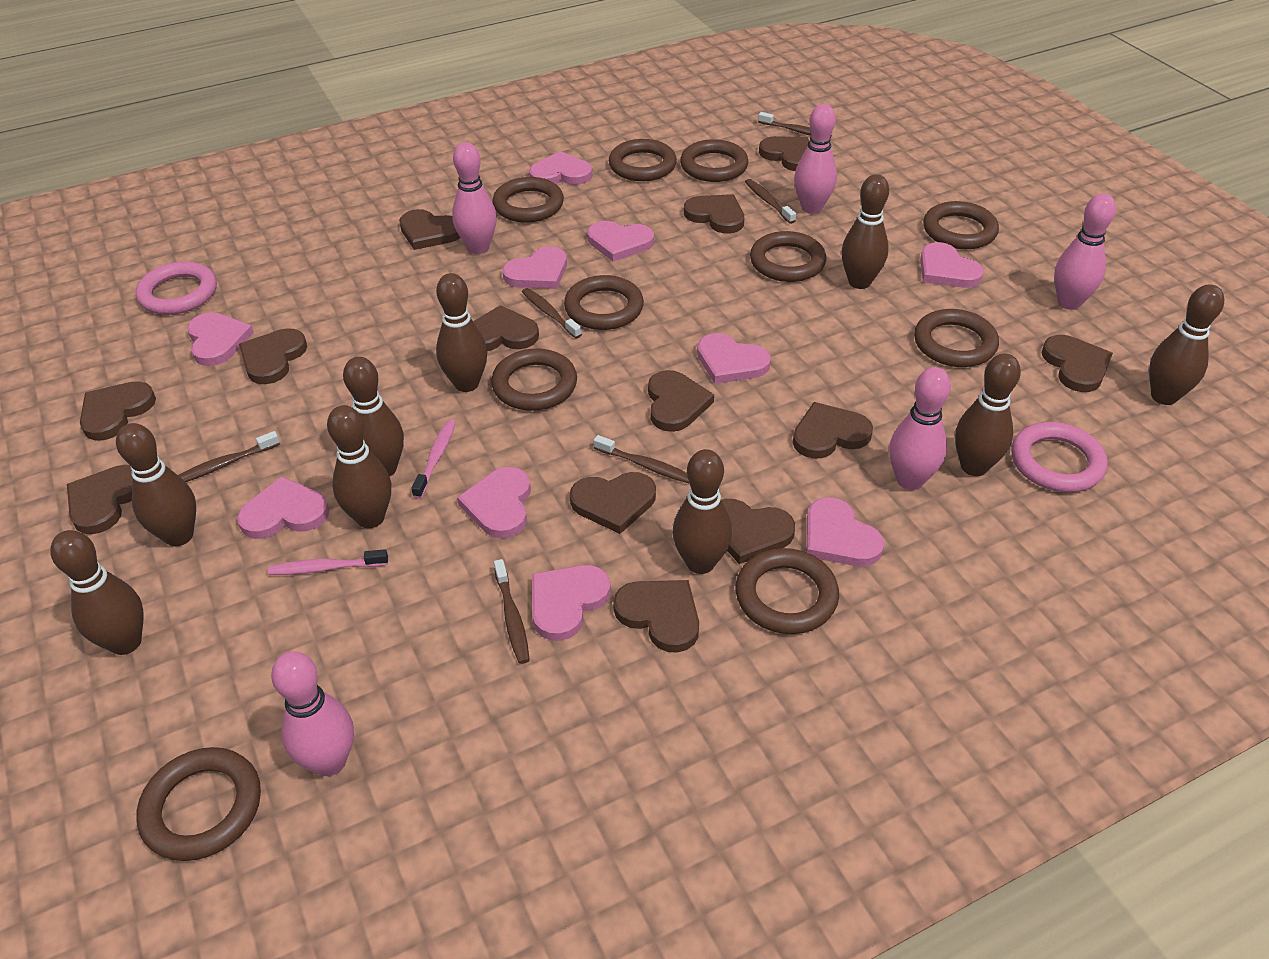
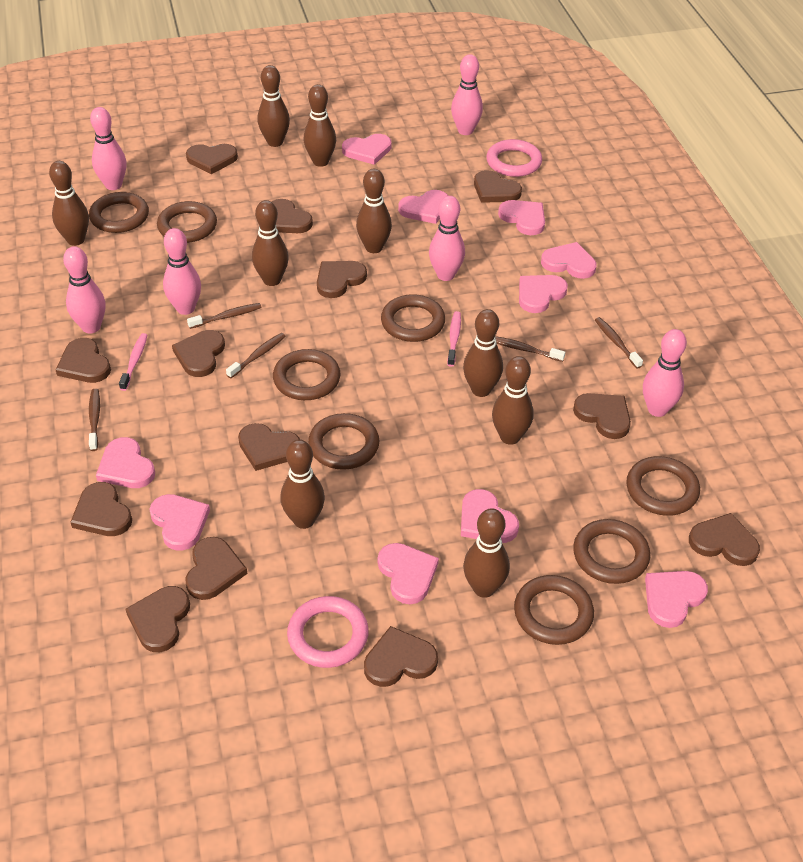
brown ring: 10 -> 8
brown toothbrush: 6 -> 5
pink bowling pin: 5 -> 6

